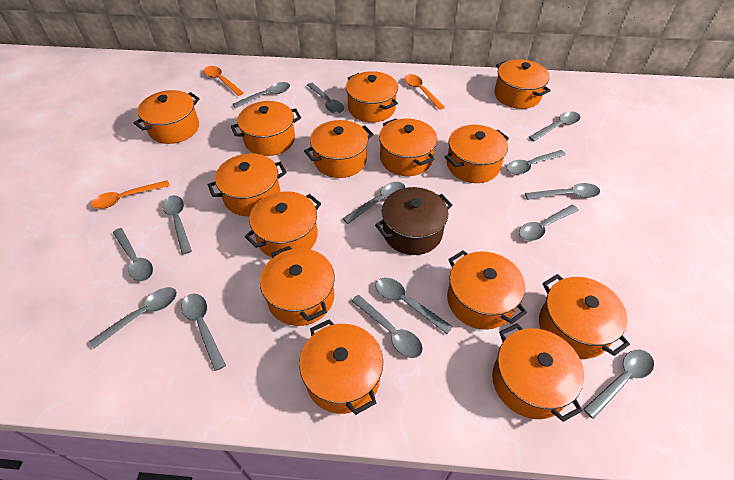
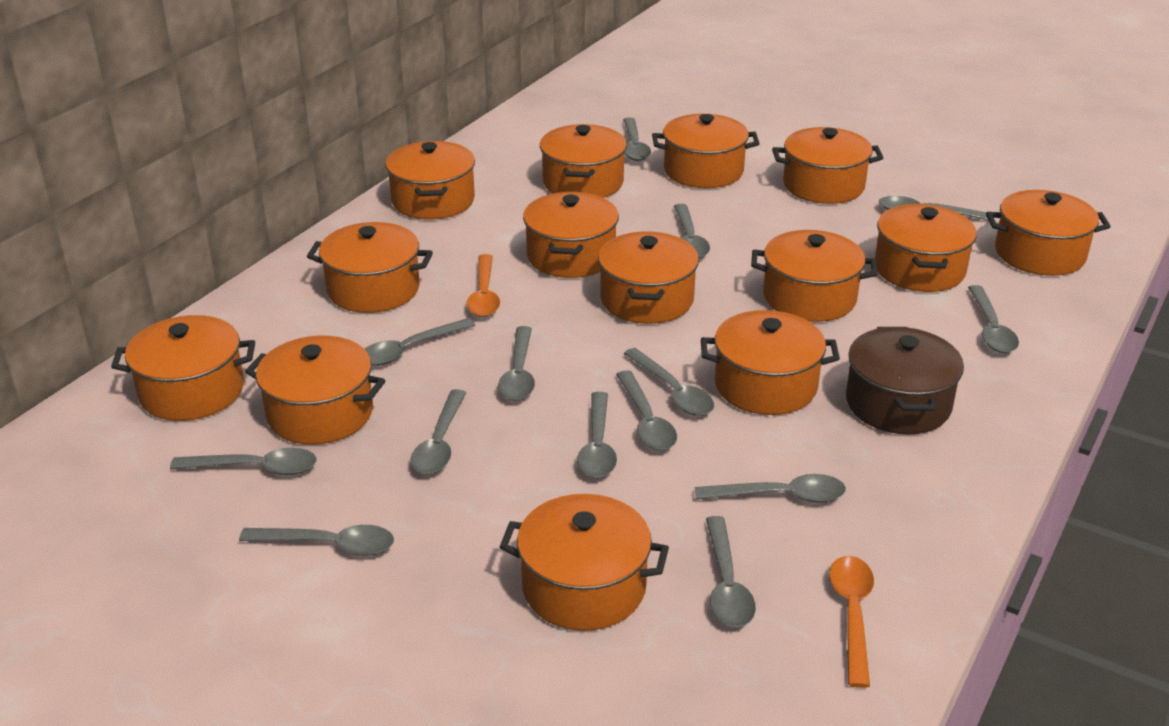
orange spoon: 3 -> 2

